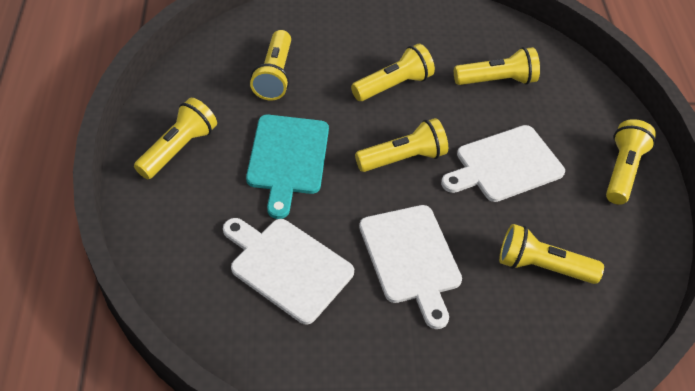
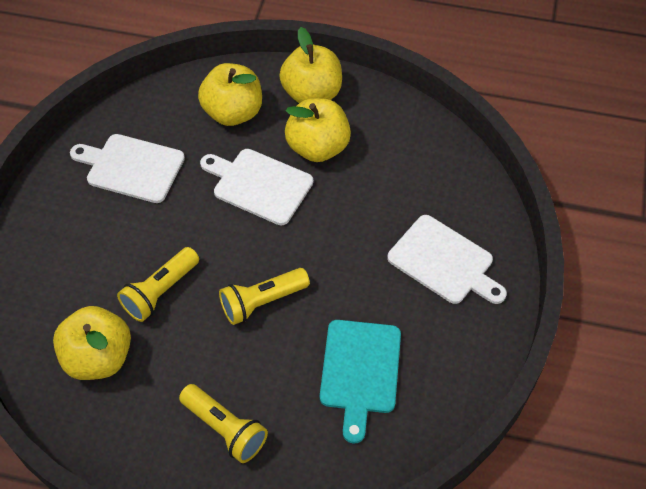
yellow apple: 0 -> 4
yellow flashlight: 7 -> 3

